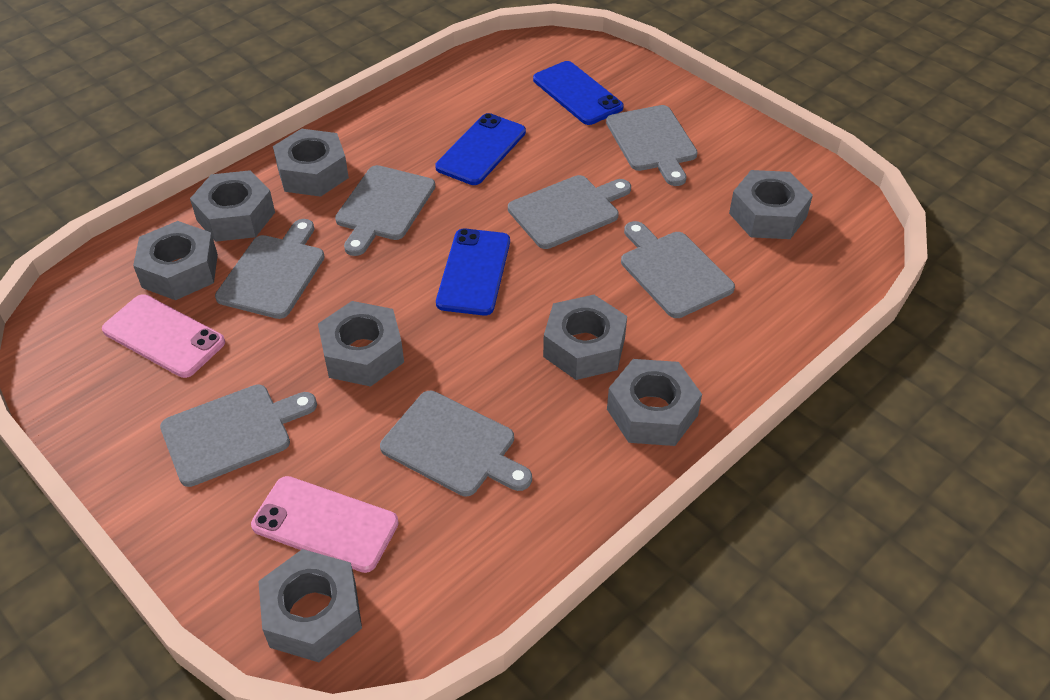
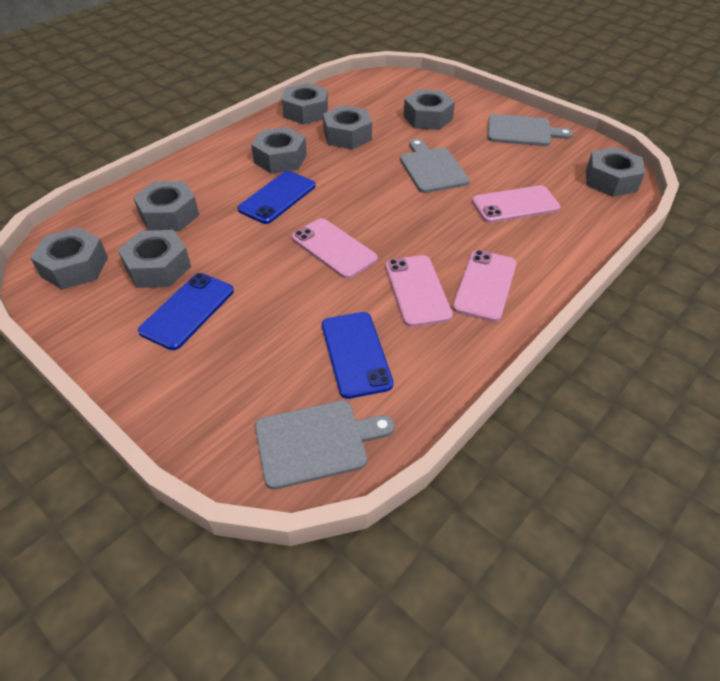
grey cutting board: 7 -> 3
pink phone: 2 -> 4

